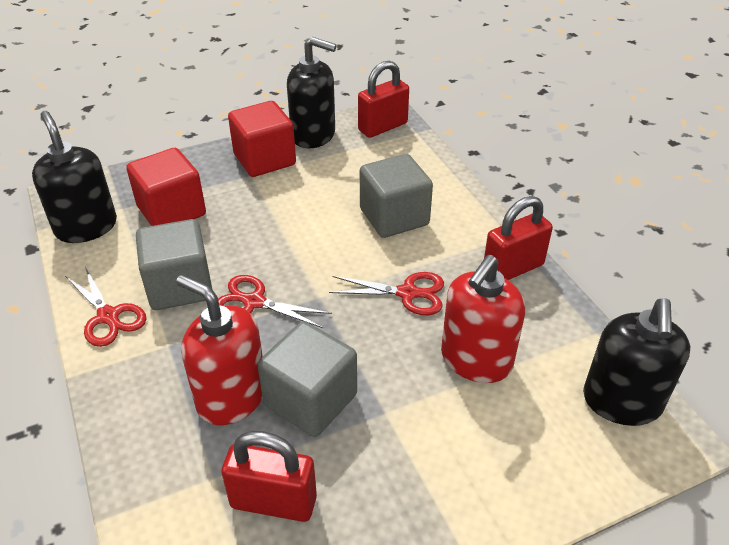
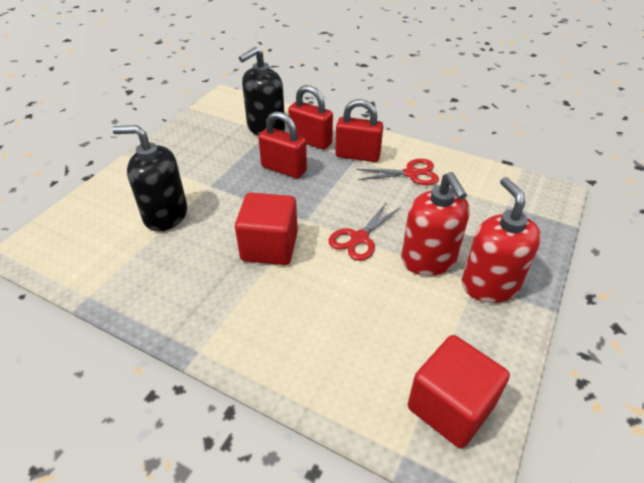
black soap dispenser: 3 -> 2
grey cube: 3 -> 0
red scissors: 3 -> 2

